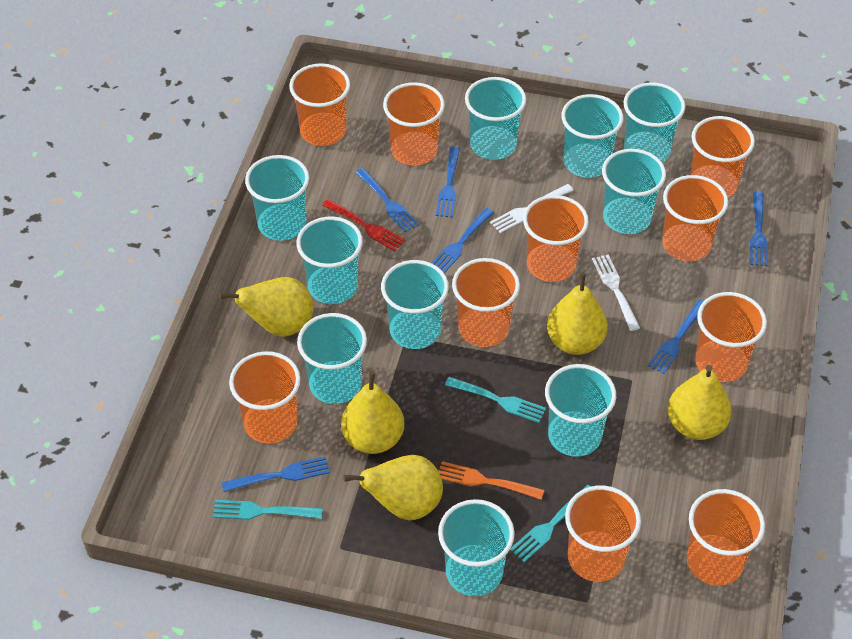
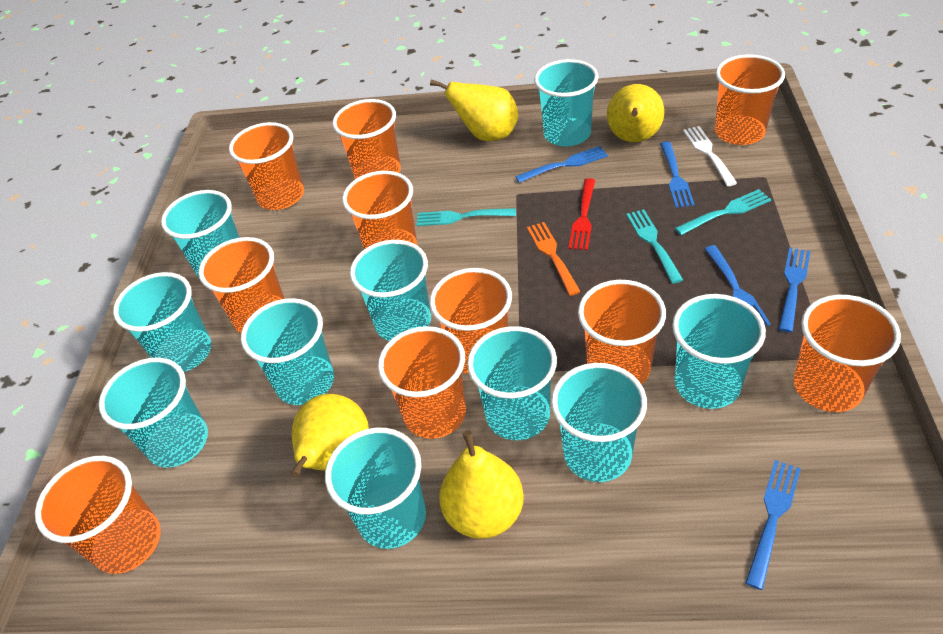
blue fork: 6 -> 5
white fork: 2 -> 1
yellow pear: 5 -> 4

